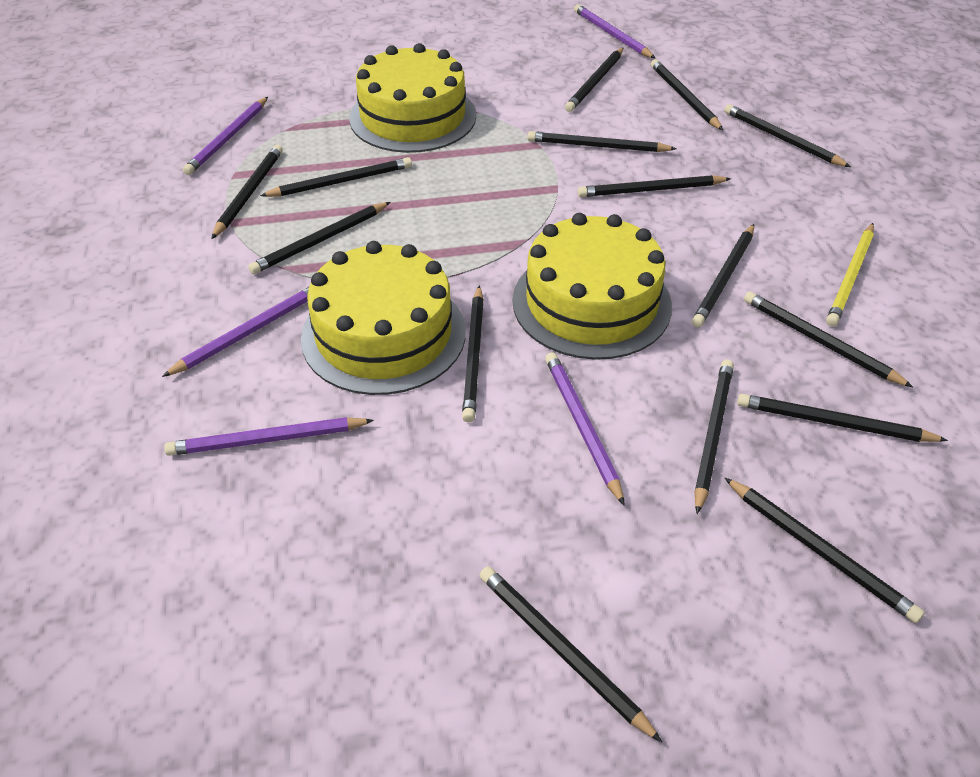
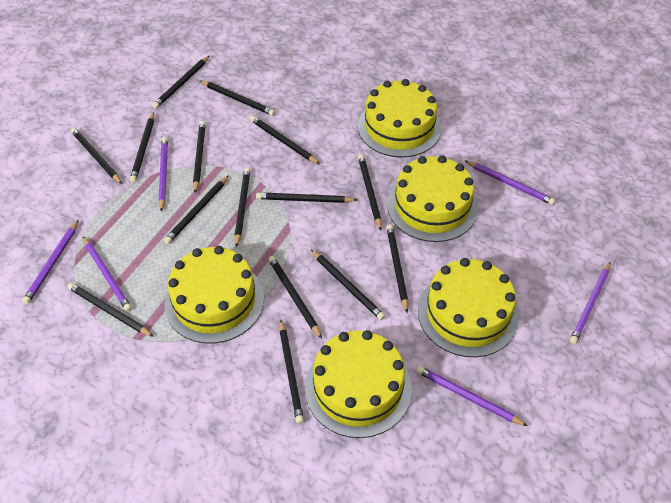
purple pencil: 5 -> 6
yellow cake: 3 -> 5
yellow pencil: 1 -> 0

